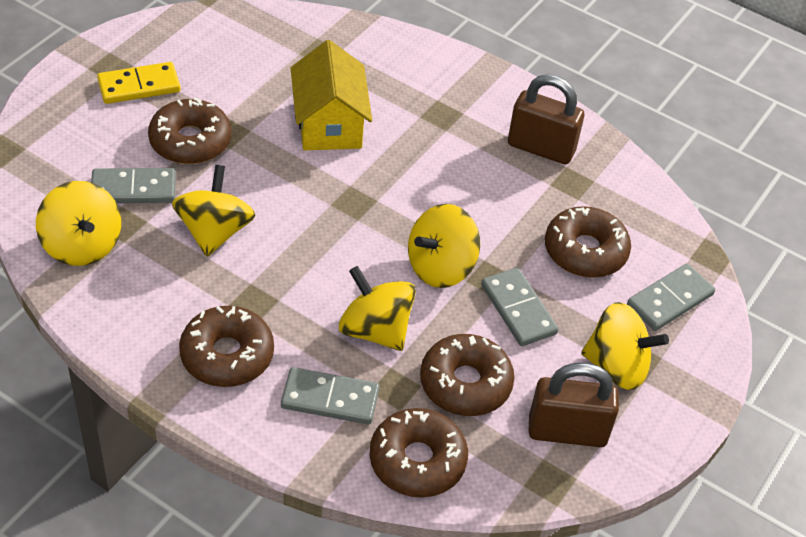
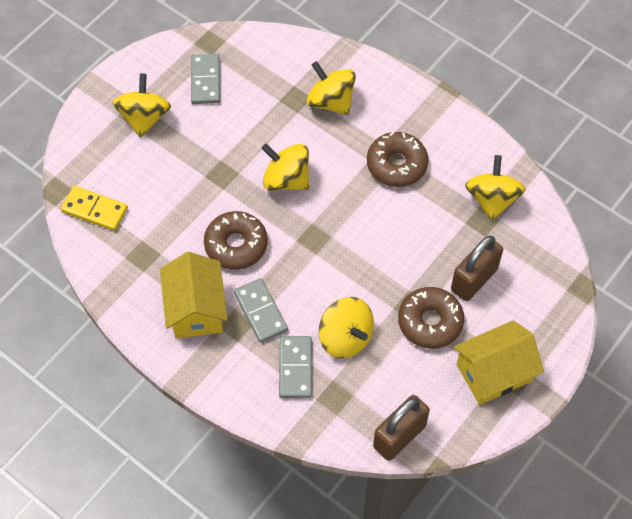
brown donut: 5 -> 3
grey domino: 4 -> 3
yellow house: 1 -> 2

